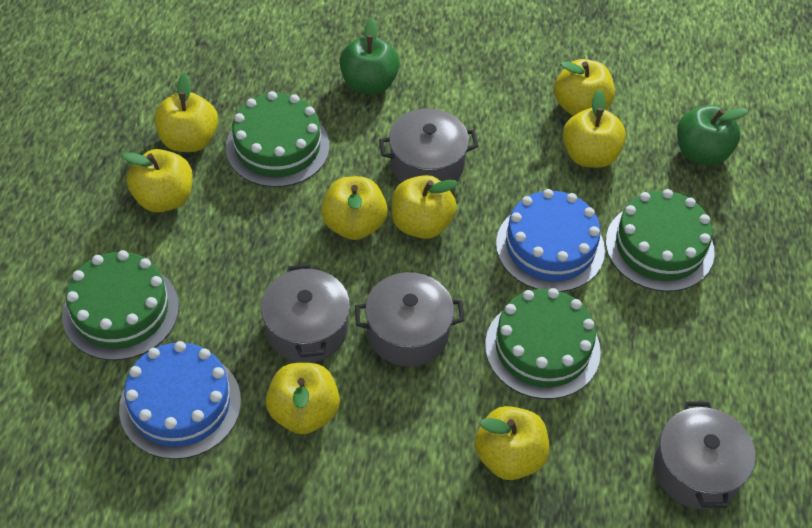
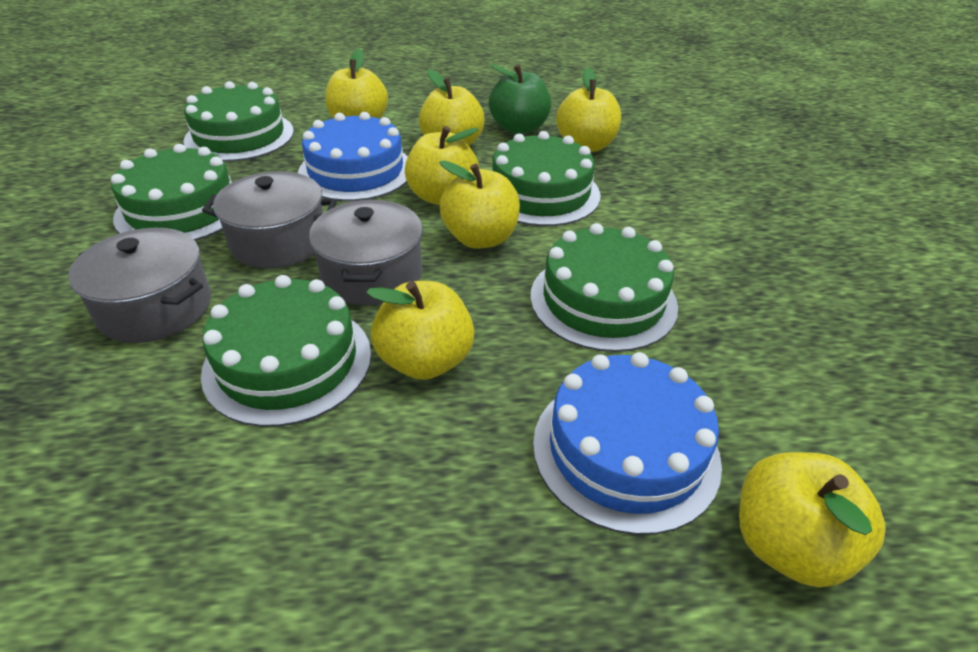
green apple: 2 -> 1
green cake: 4 -> 5
grey pot: 4 -> 3
yellow apple: 8 -> 7

